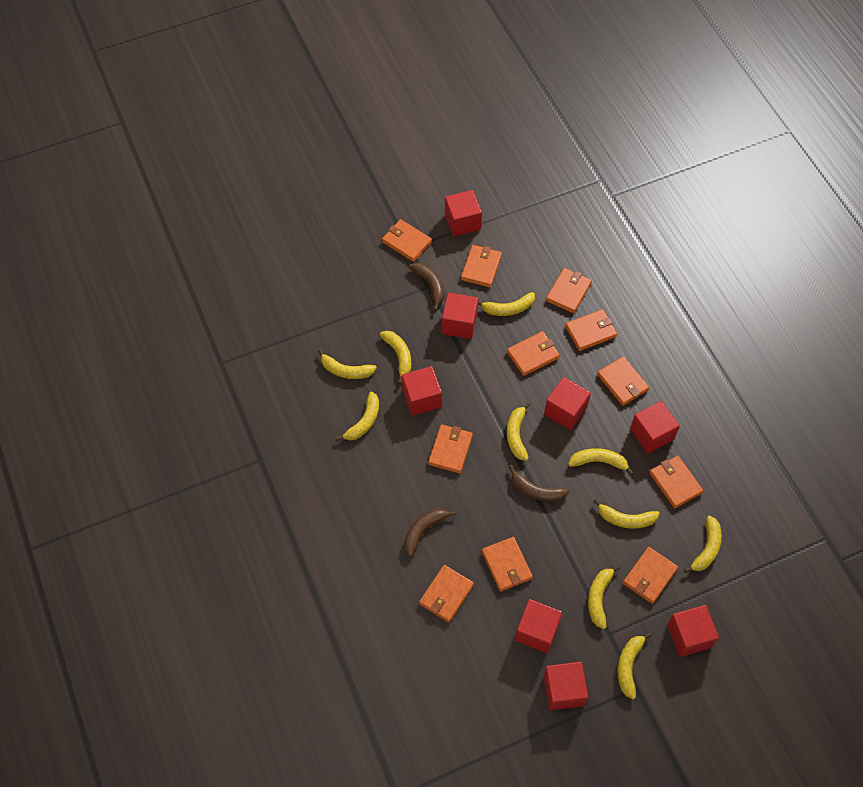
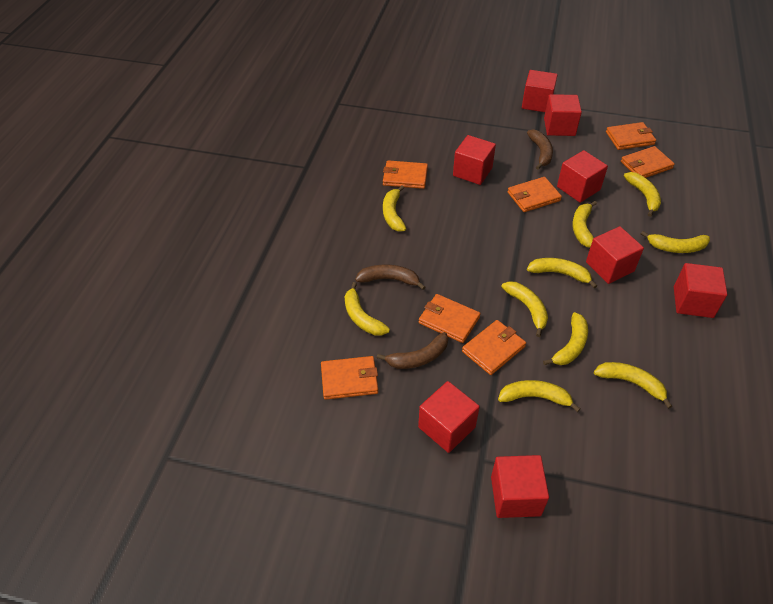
orange wallet: 11 -> 7

